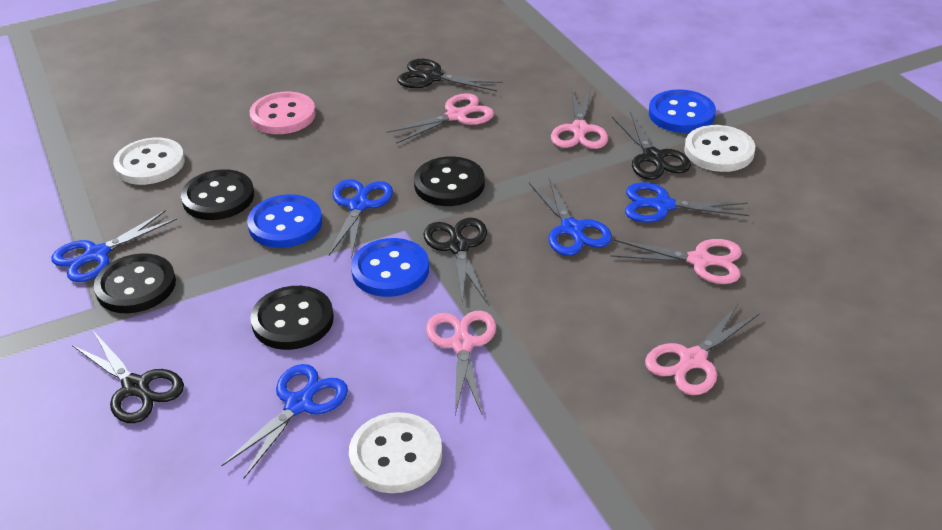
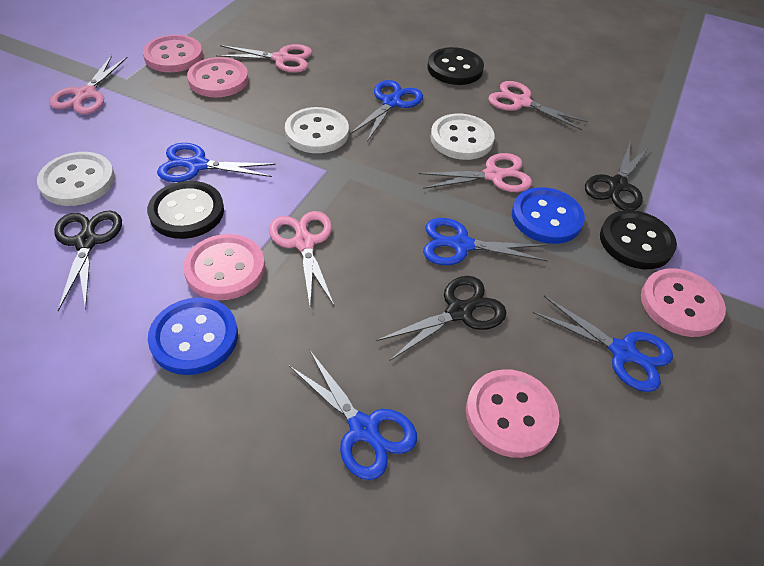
black button: 4 -> 3
black scissors: 4 -> 3
blue button: 3 -> 2
pink button: 1 -> 5

